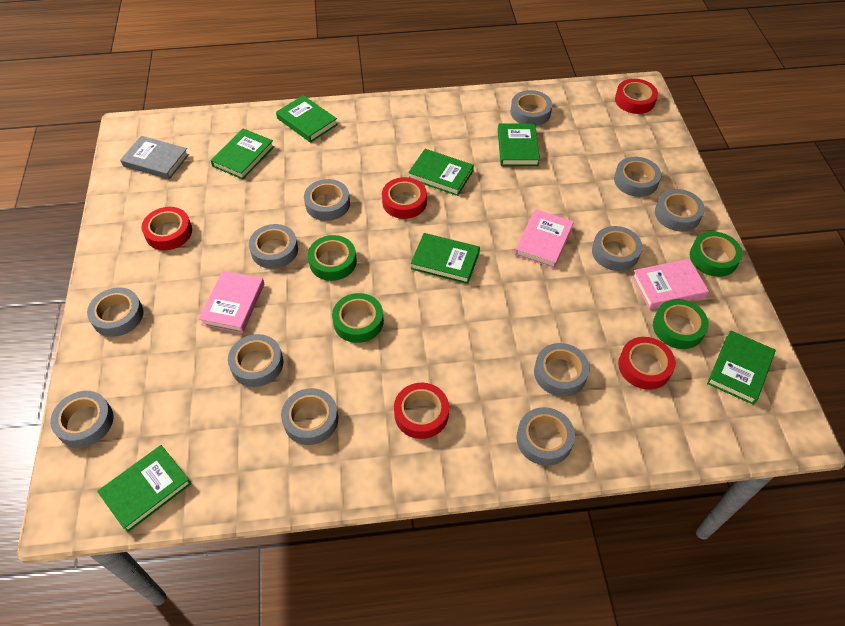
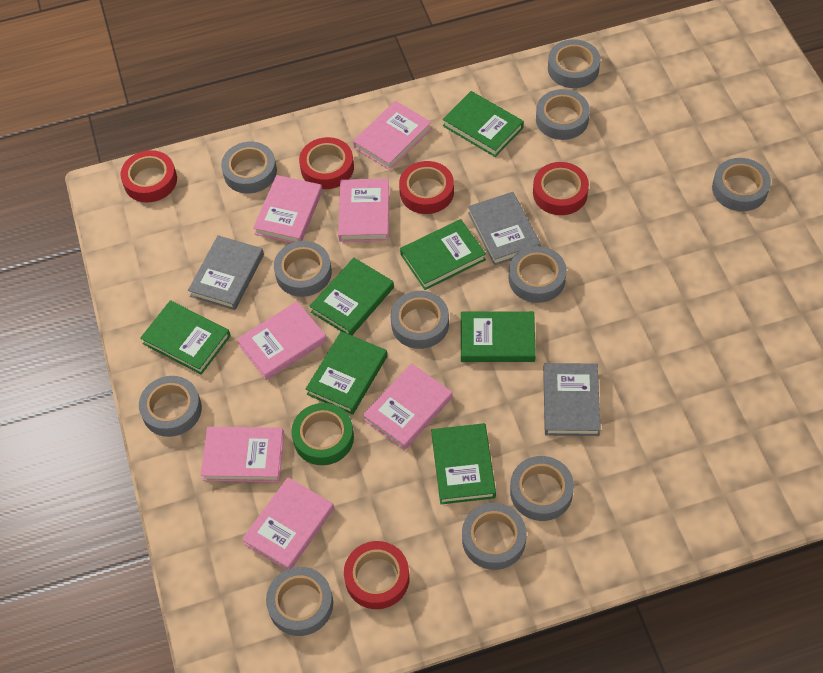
green tape: 4 -> 1
grey book: 1 -> 3
grey tape: 12 -> 11
pink book: 3 -> 7

